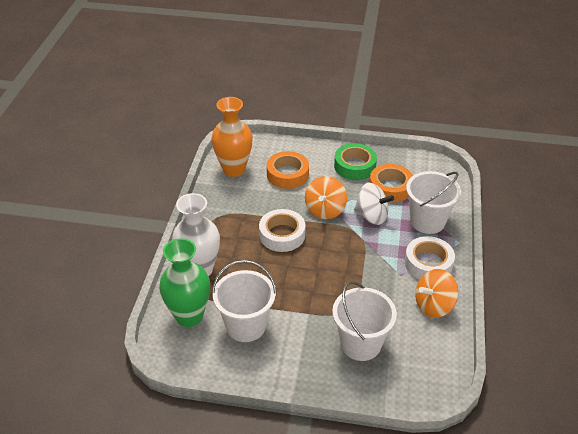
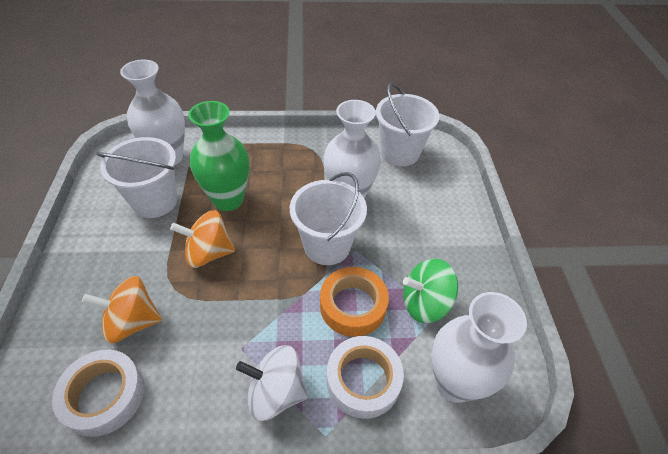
green spinning top: 0 -> 1
green tape: 1 -> 0
orange tape: 2 -> 1
orange vase: 1 -> 0
white vase: 1 -> 3

